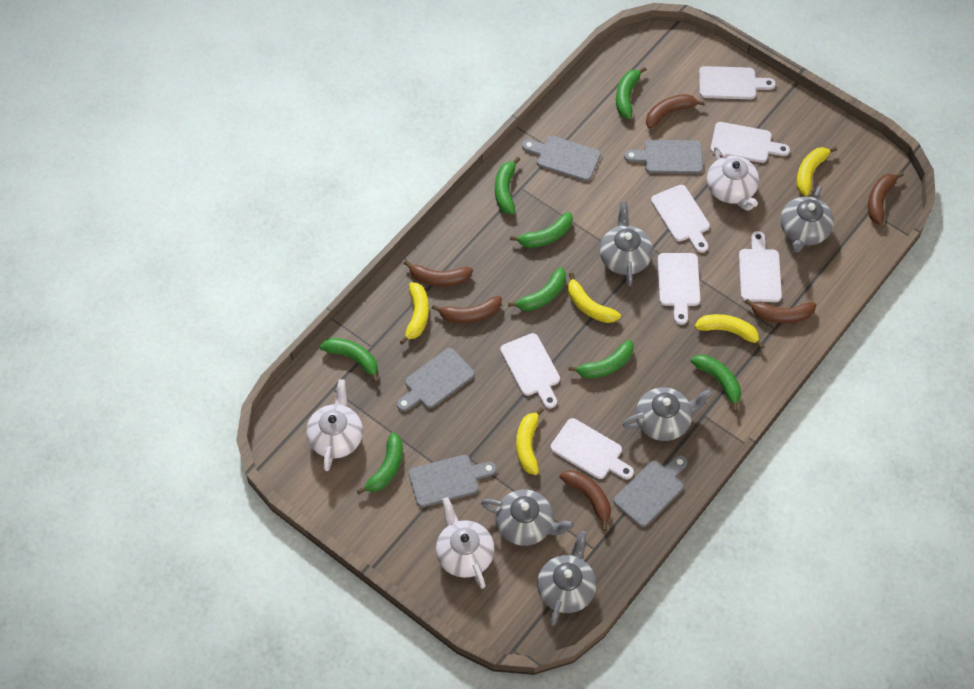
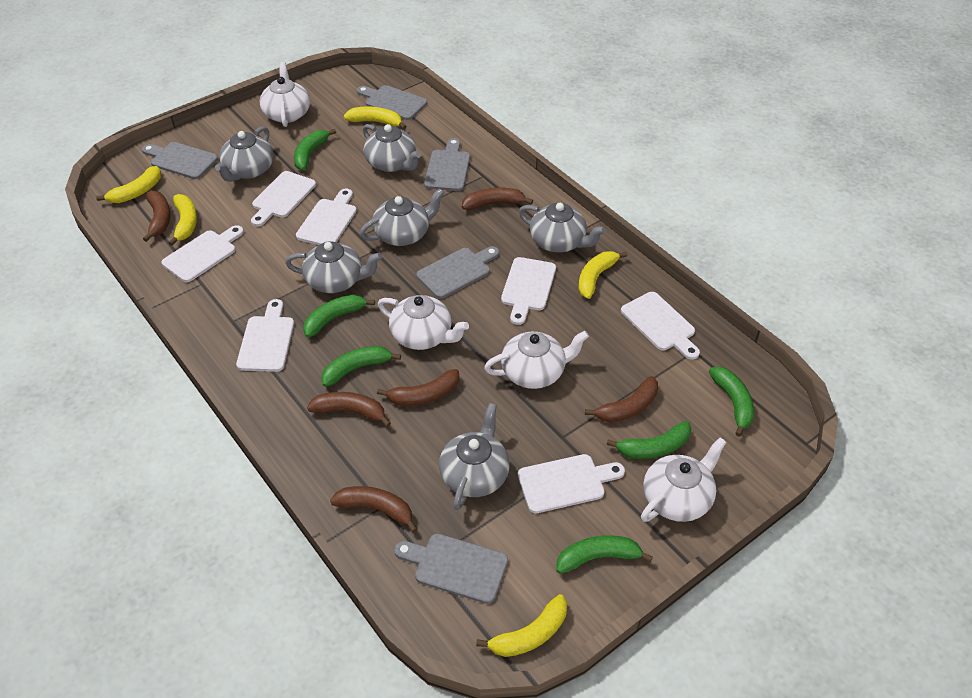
green banana: 8 -> 6
grey teapot: 5 -> 6
white teapot: 3 -> 4

